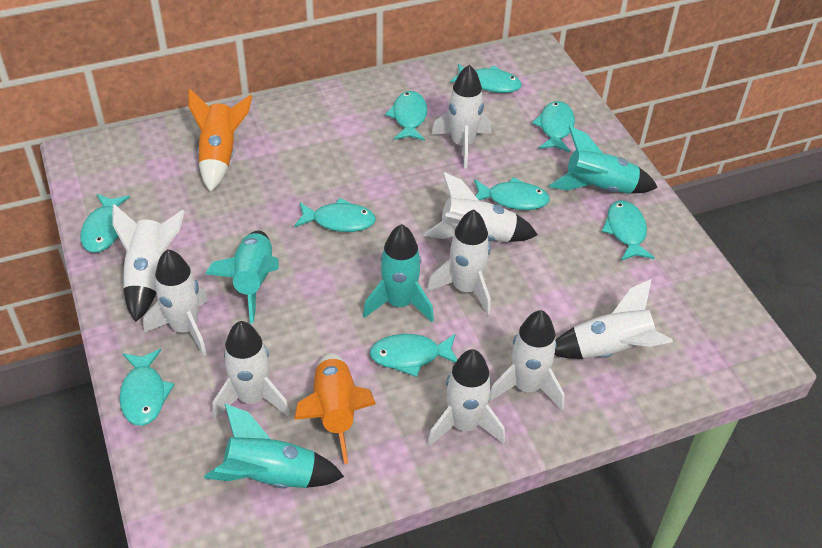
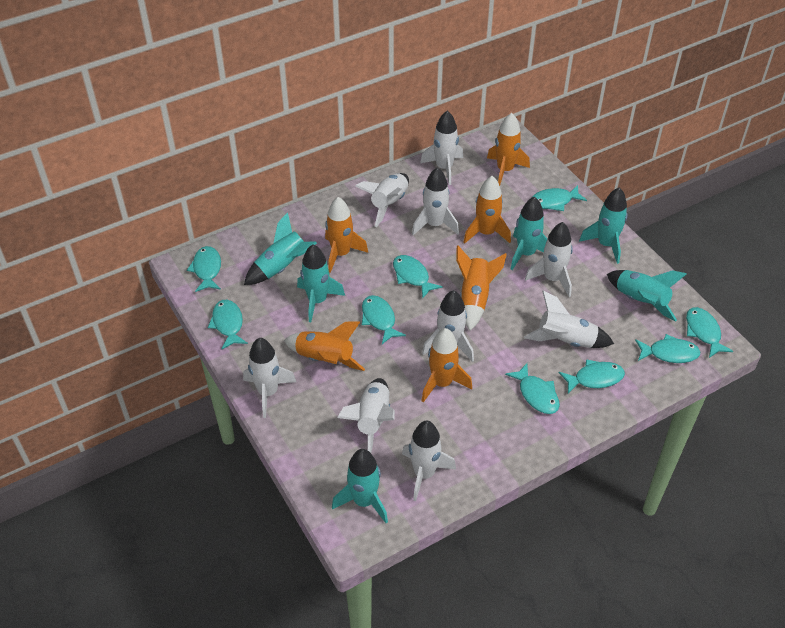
orange rocket: 2 -> 6
turquoise rocket: 4 -> 6

